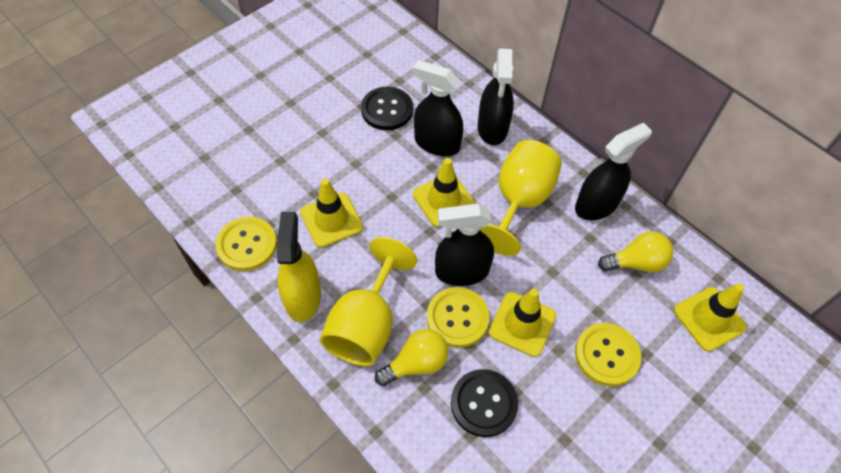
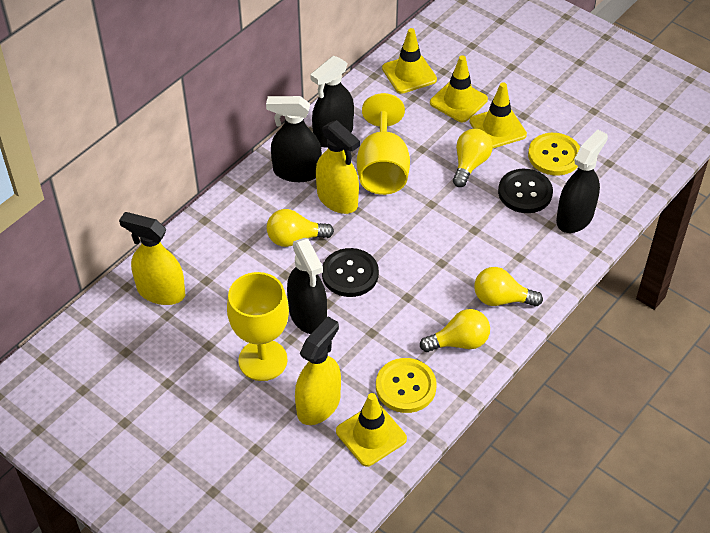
yellow button: 3 -> 2
yellow light bulb: 2 -> 4
yellow spray bottle: 1 -> 3

